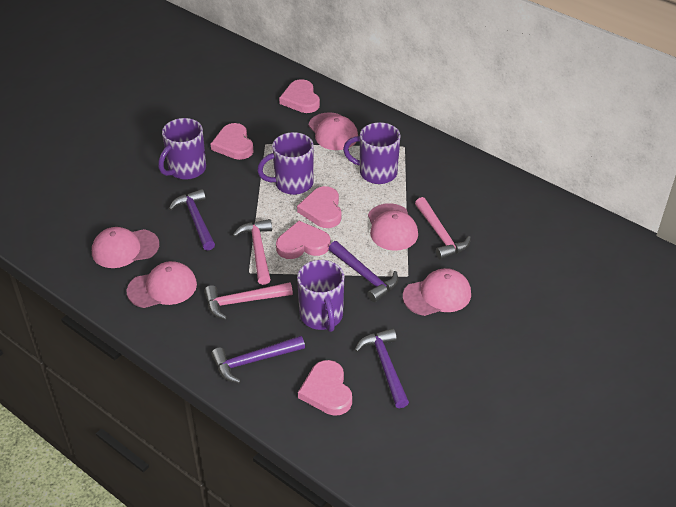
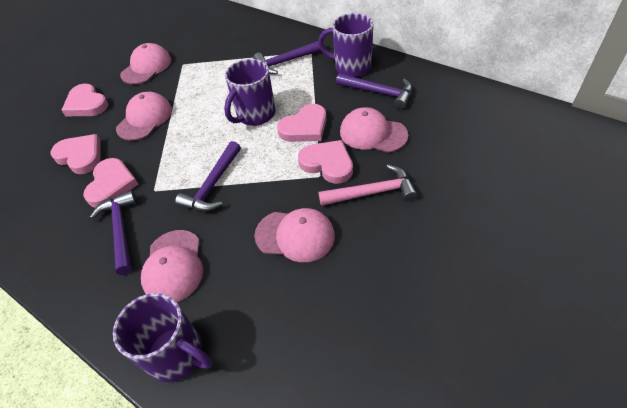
pink hammer: 3 -> 1
purple mug: 4 -> 3

